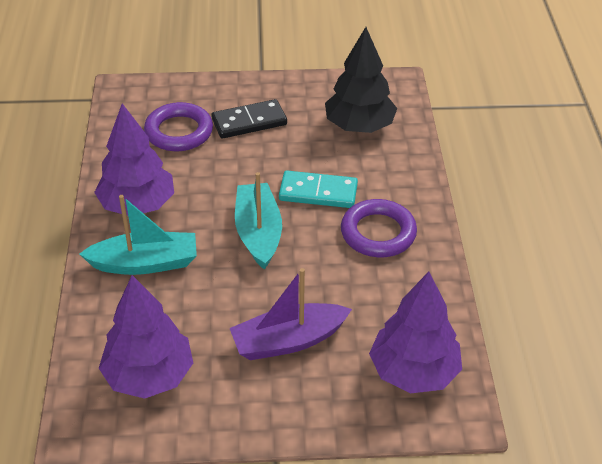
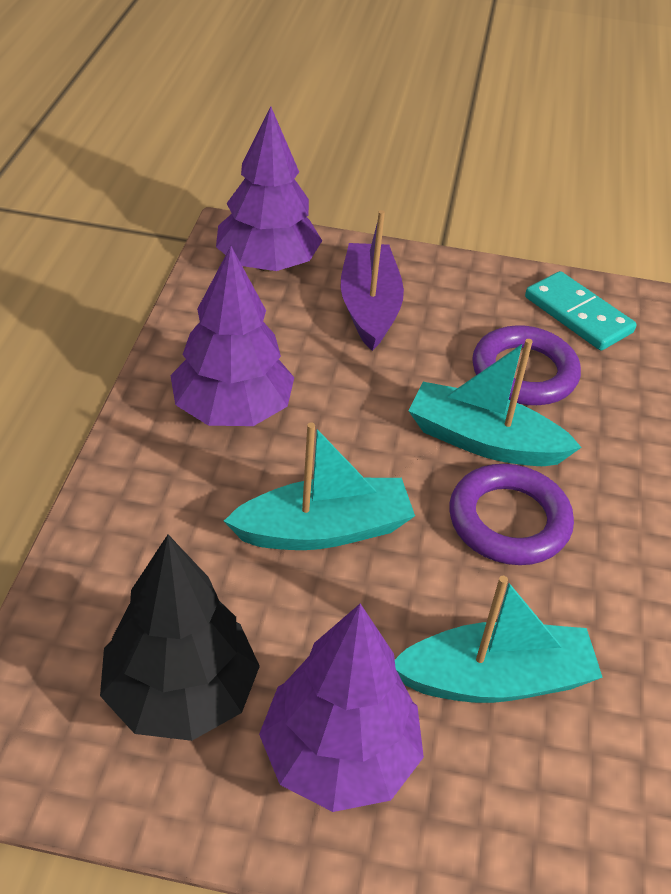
black domino: 1 -> 0
turquoise boat: 2 -> 3

